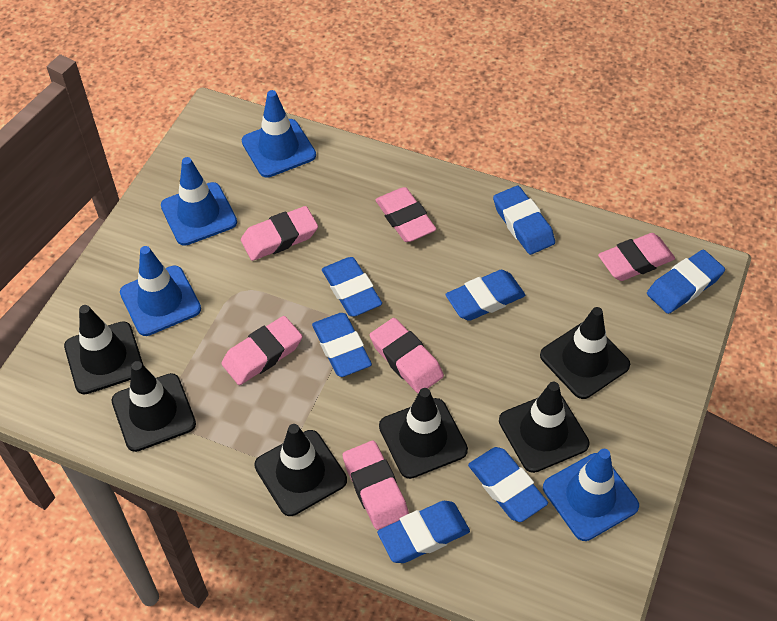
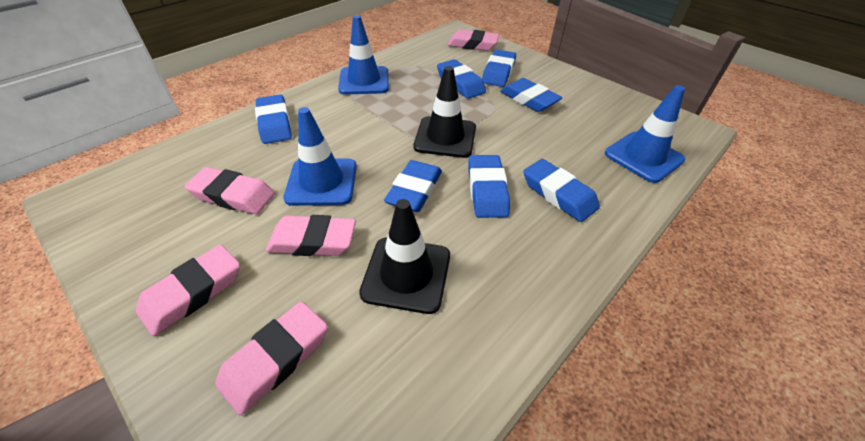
black traffic cone: 6 -> 2
blue traffic cone: 4 -> 3
pink eraser: 6 -> 5

